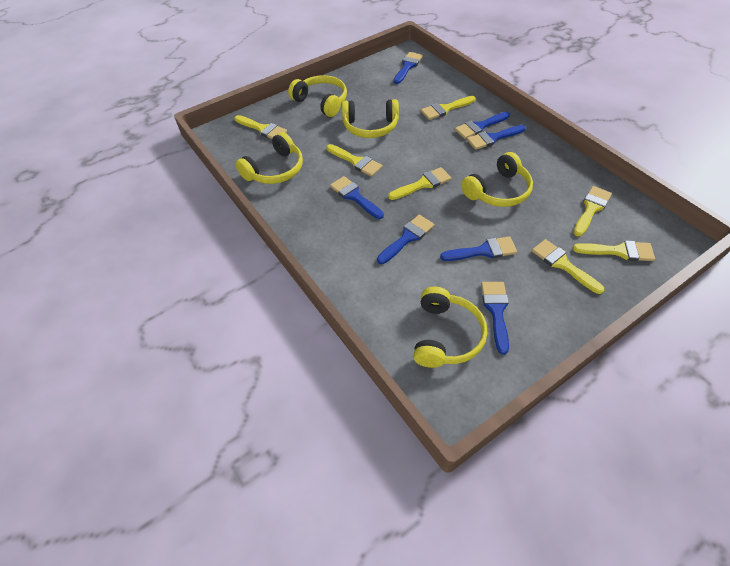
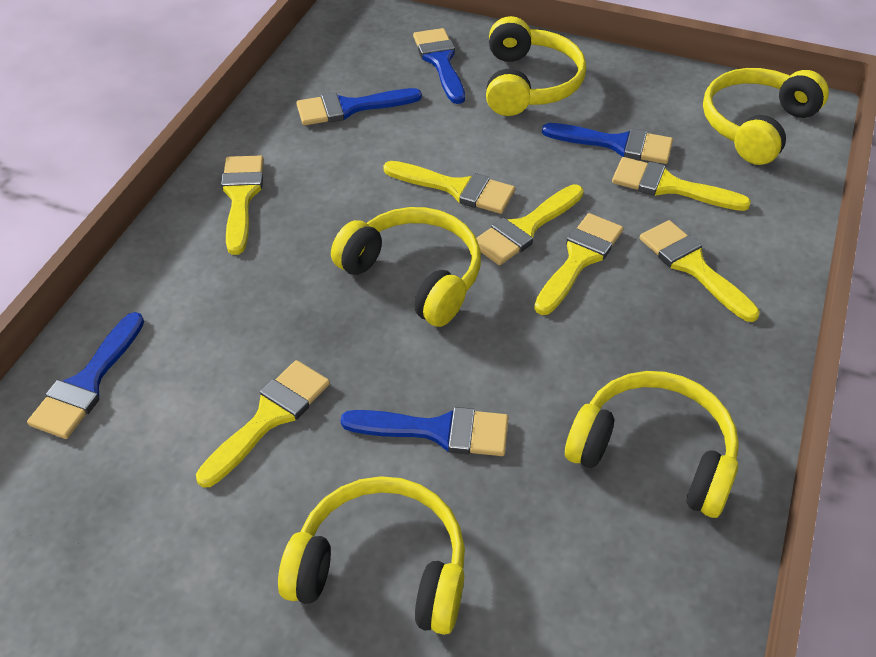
blue brush: 7 -> 5

